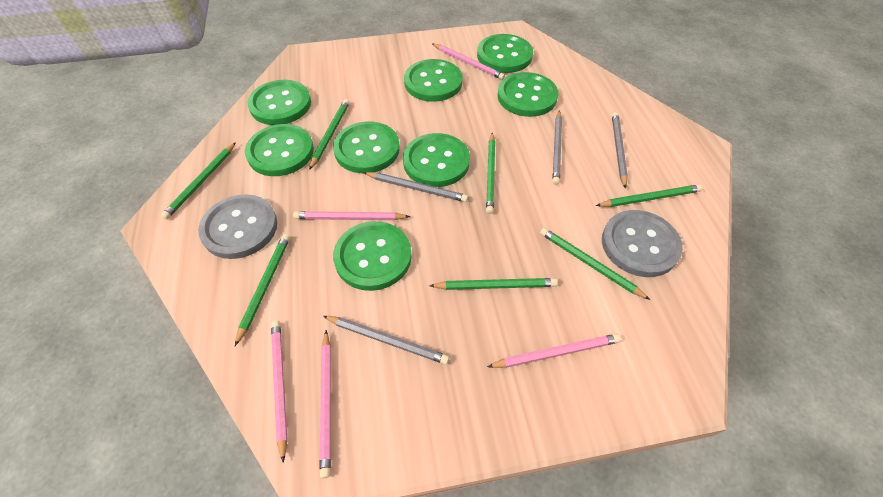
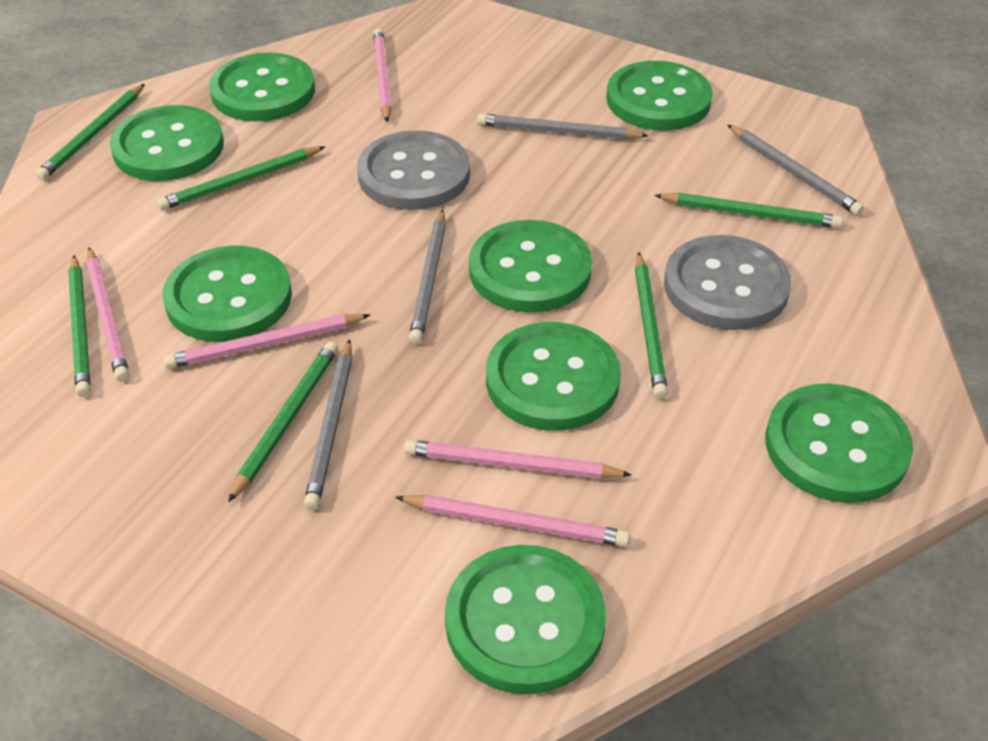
green pencil: 7 -> 6

